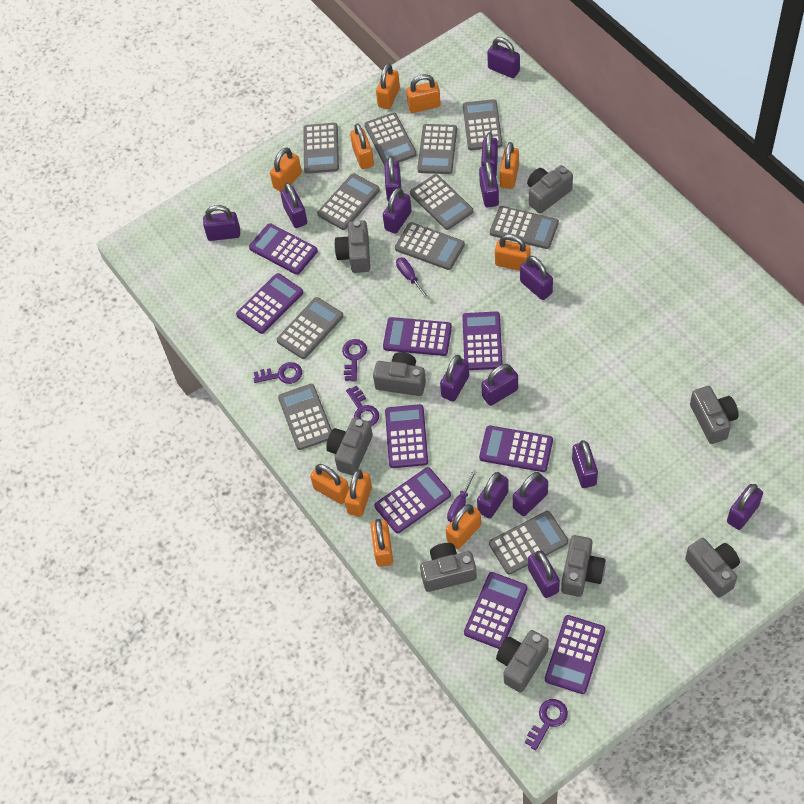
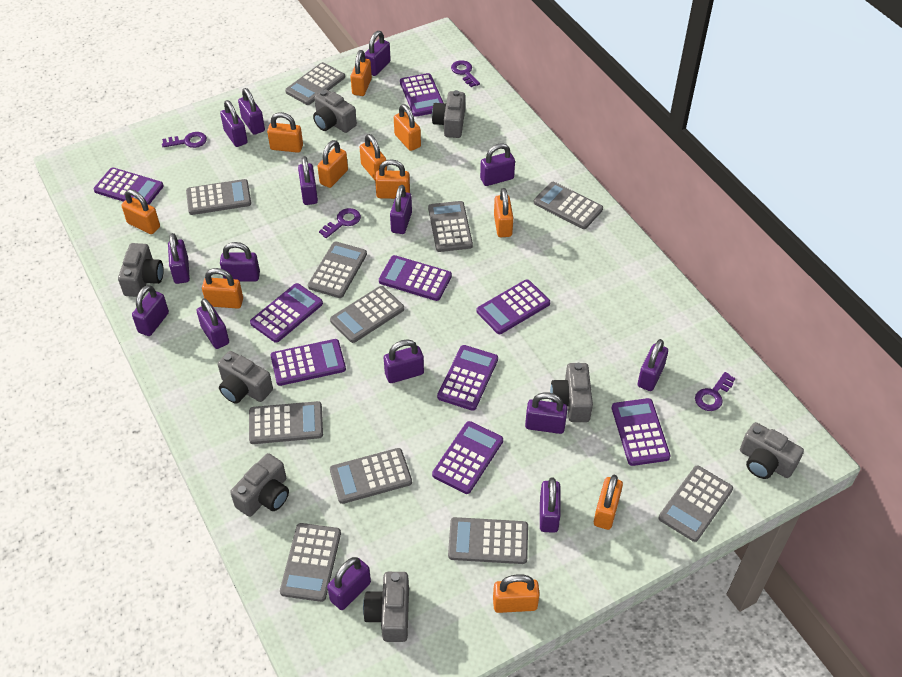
grey camera: 9 -> 8
orange padlock: 10 -> 11
purple screwdriver: 2 -> 0

